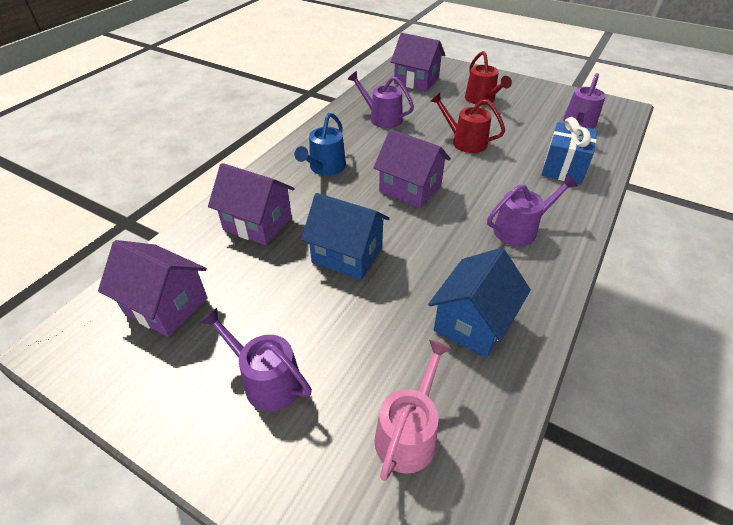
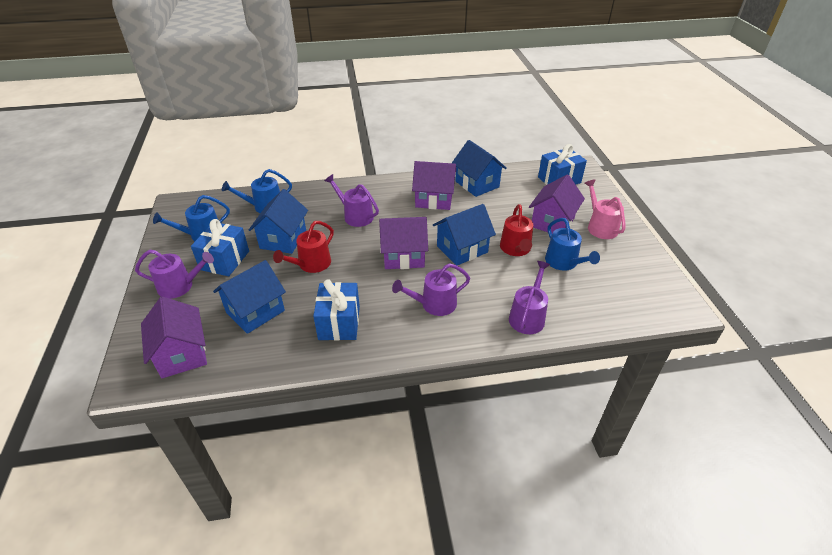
blue gift: 1 -> 3
blue house: 2 -> 4
blue watering can: 1 -> 3

